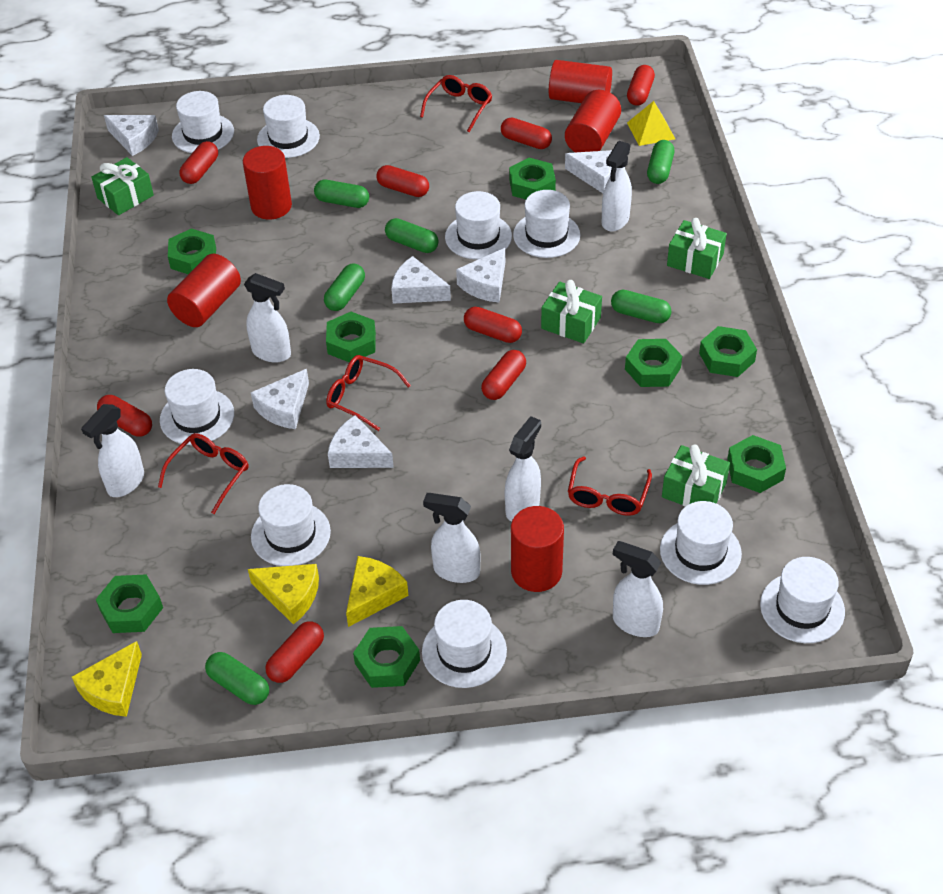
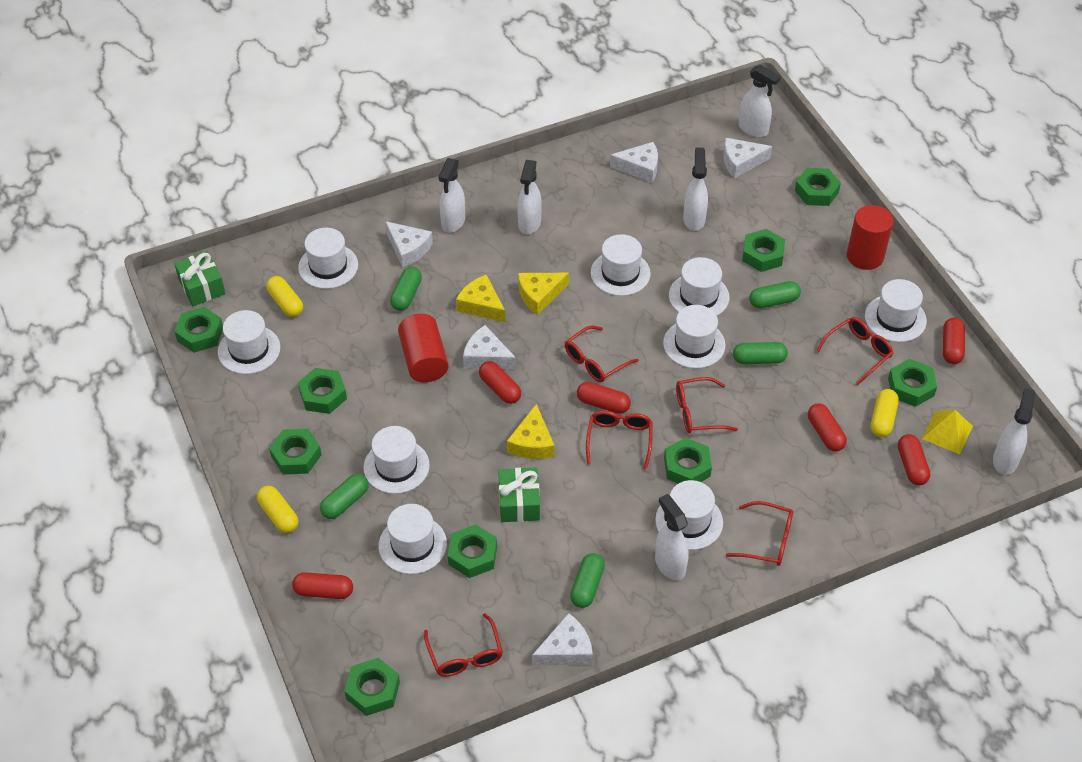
green capsule: 6 -> 5
green gift: 4 -> 2
green nut: 8 -> 9
red capsule: 8 -> 6
red cylinder: 5 -> 2
red glasses: 4 -> 6
white cheese: 6 -> 5
yellow capsule: 0 -> 3

